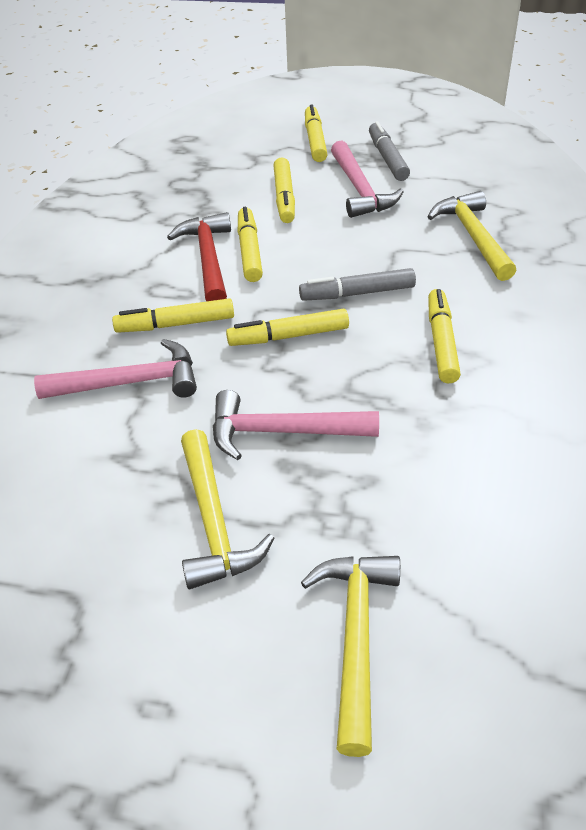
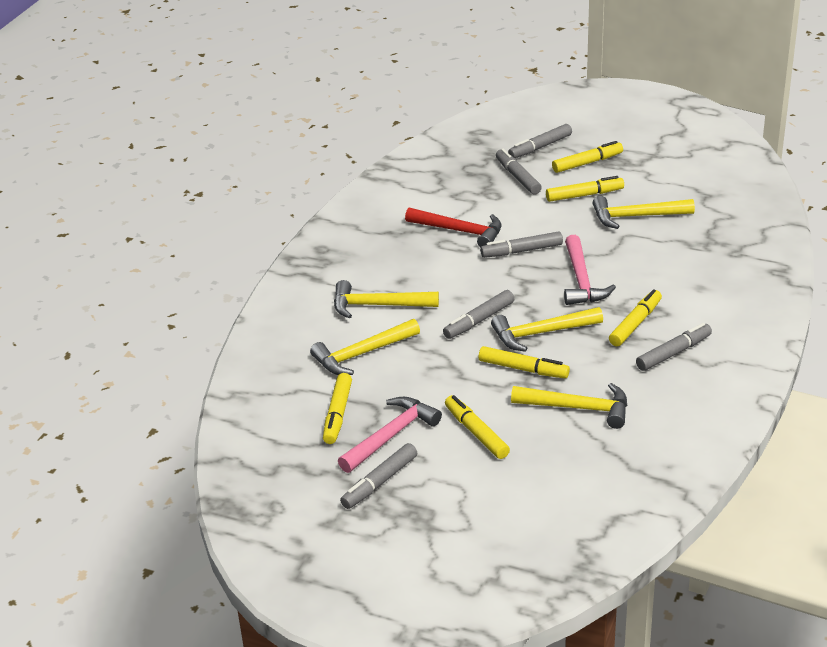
grey marker: 2 -> 6
pink hammer: 3 -> 2
yellow hammer: 3 -> 5

